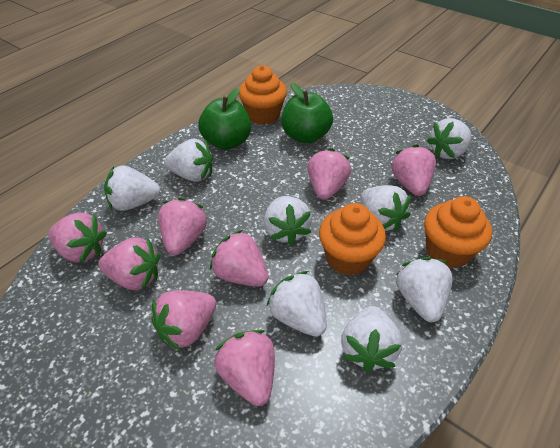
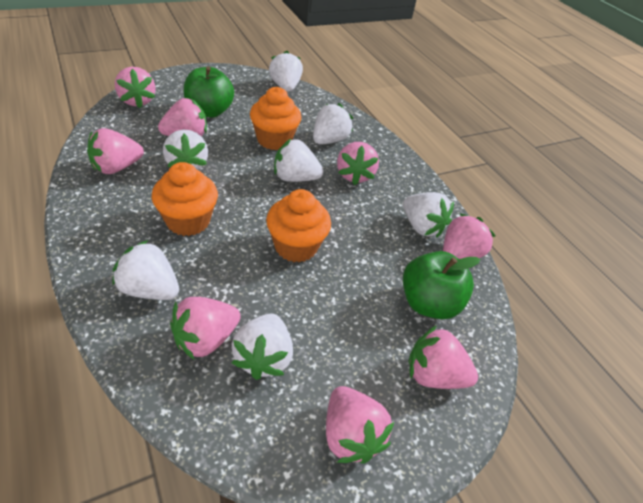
white strawberry: 8 -> 7

